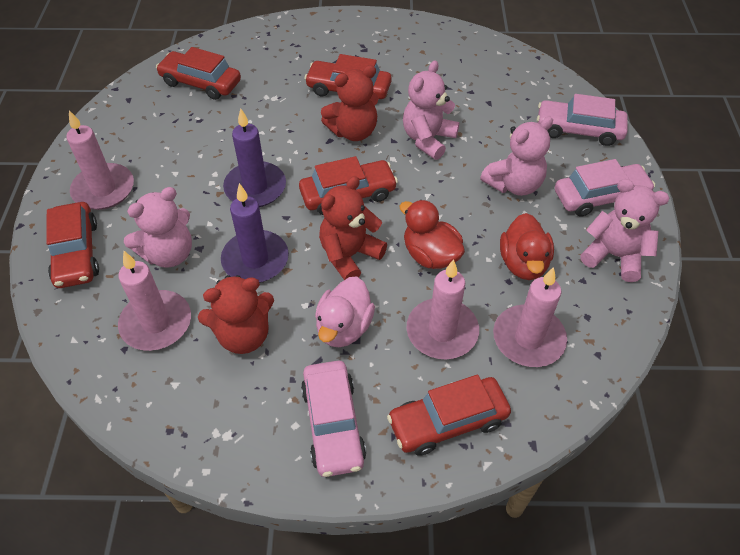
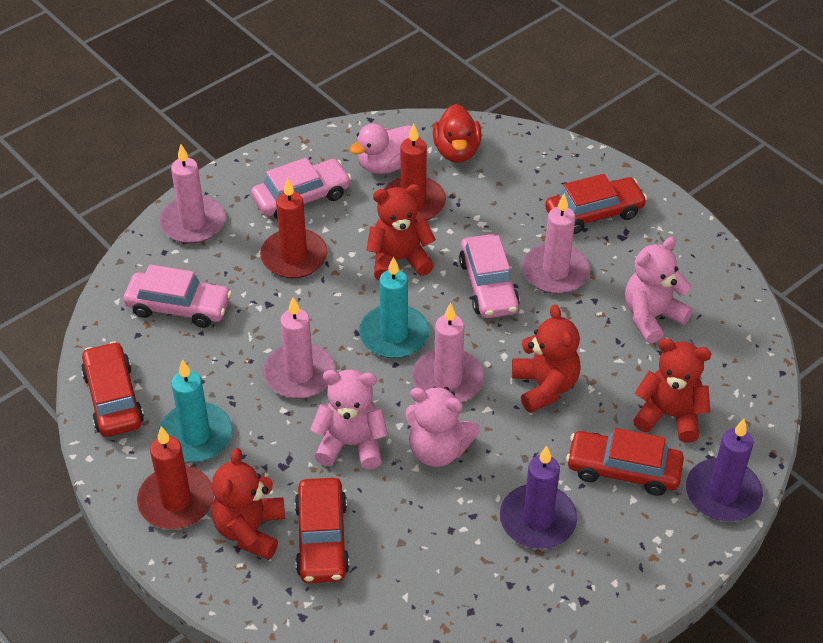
pink teddy bear: 4 -> 3
red candle: 0 -> 3
red car: 5 -> 4
red duck: 2 -> 1
red teddy bear: 3 -> 4
turquoise candle: 0 -> 2

